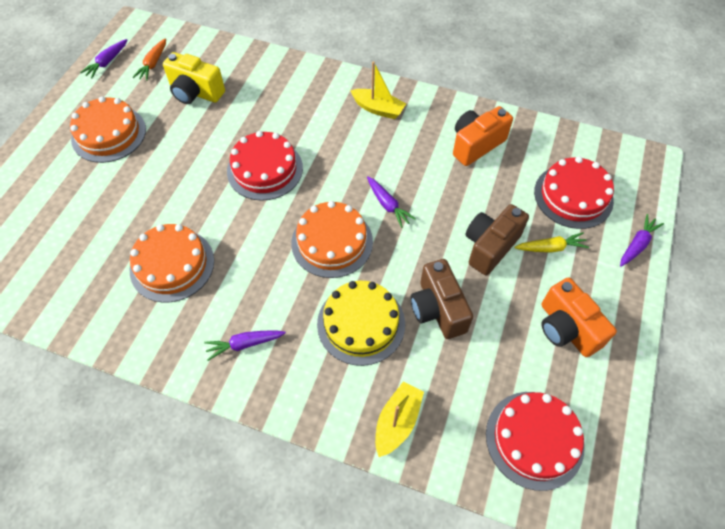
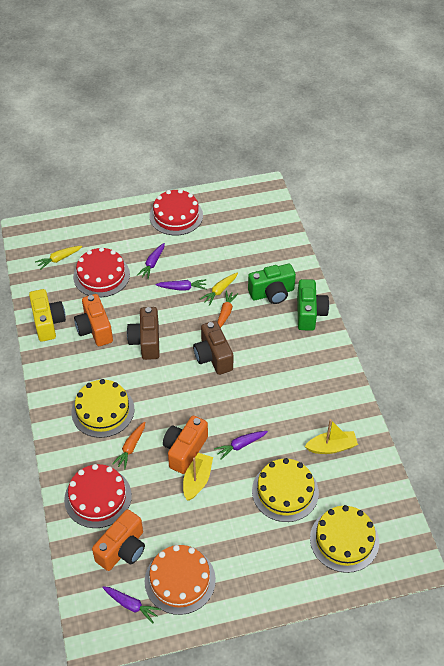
green camera: 0 -> 2
orange cake: 3 -> 1
orange camera: 2 -> 3
orange carrot: 1 -> 2
yellow cake: 1 -> 3
yellow carrot: 1 -> 2

